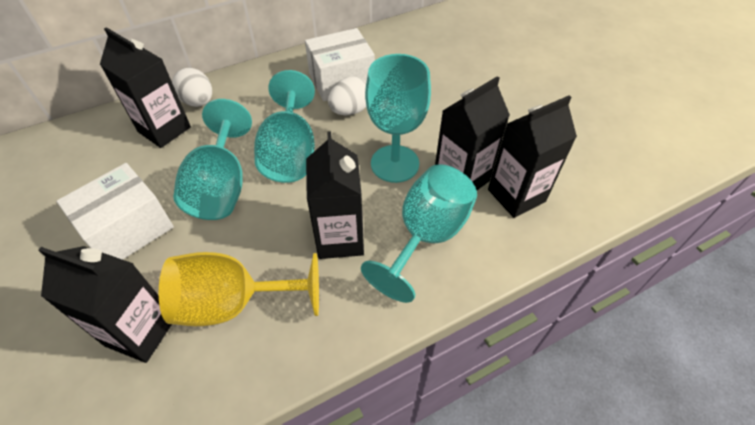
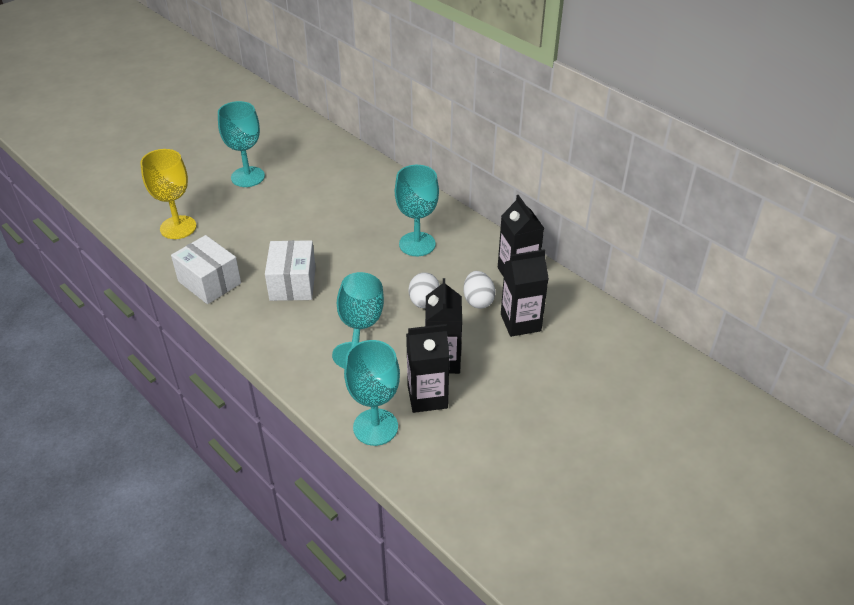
black carton: 5 -> 4

